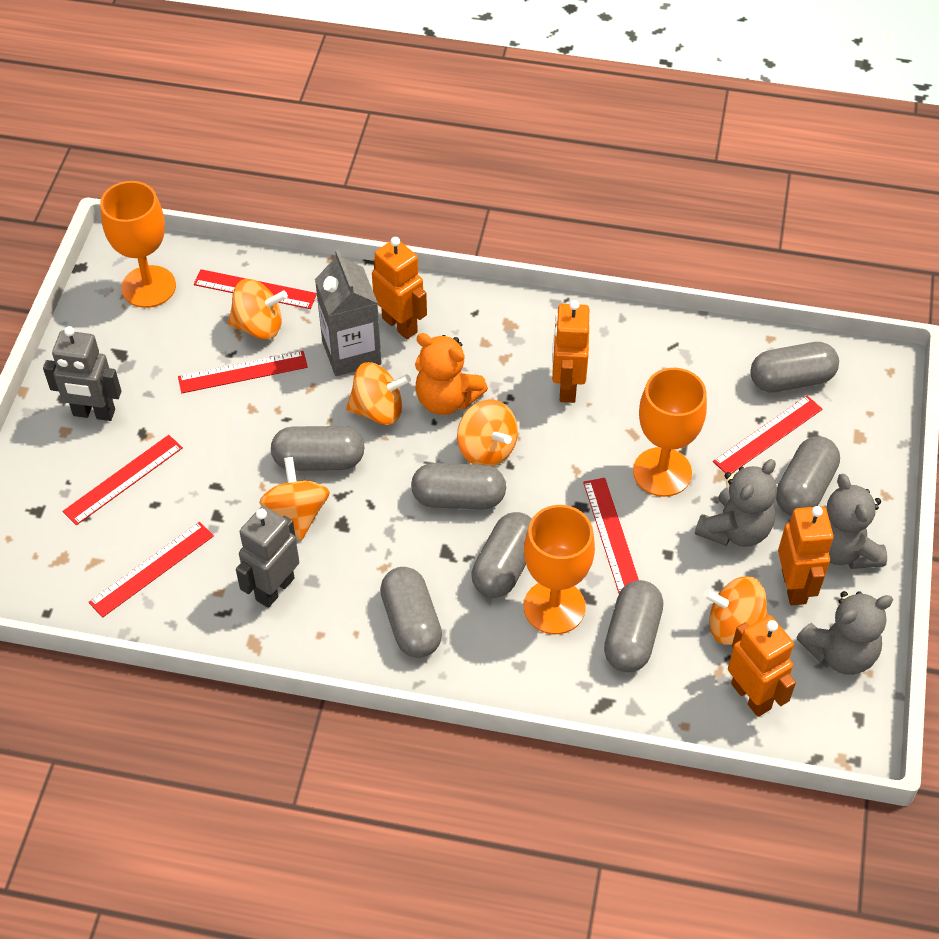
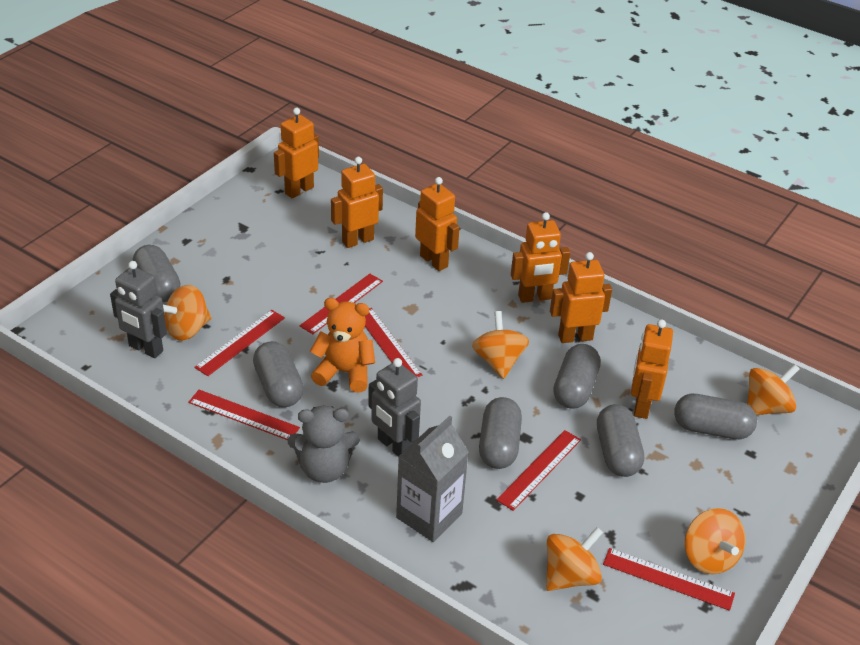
grey capsule: 7 -> 6
grey teddy bear: 3 -> 1
orange goblet: 3 -> 0
orange robot: 4 -> 6

